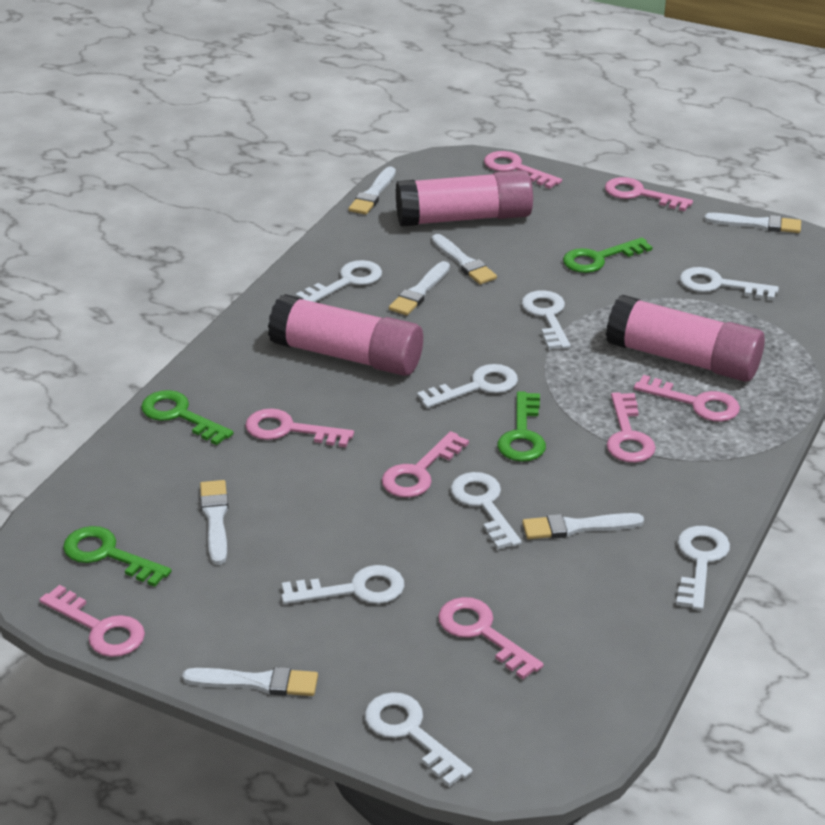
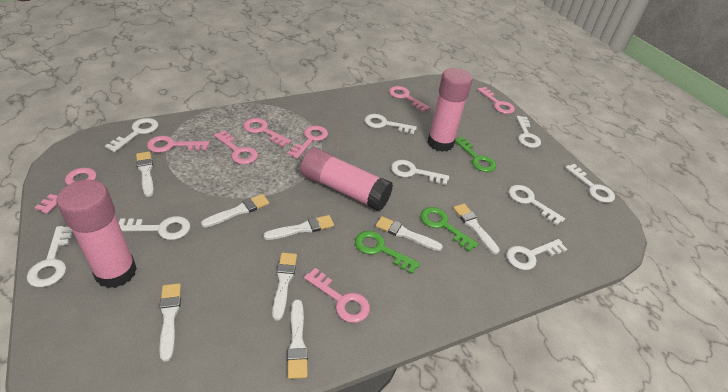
green key: 4 -> 3
white brush: 7 -> 8
white key: 8 -> 9

